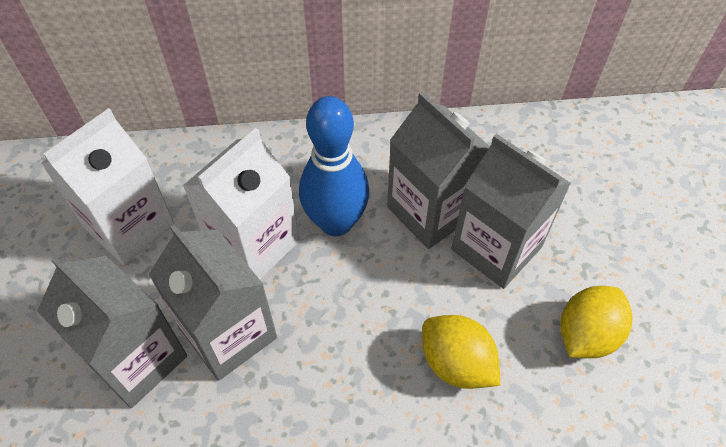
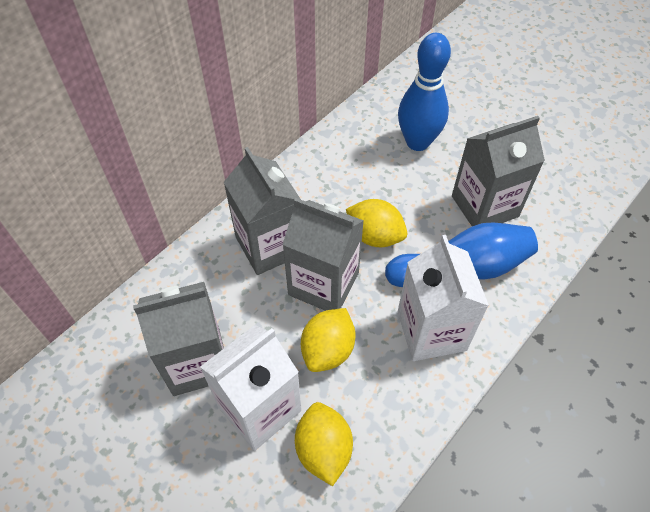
blue bowling pin: 1 -> 2
yellow lemon: 2 -> 3

